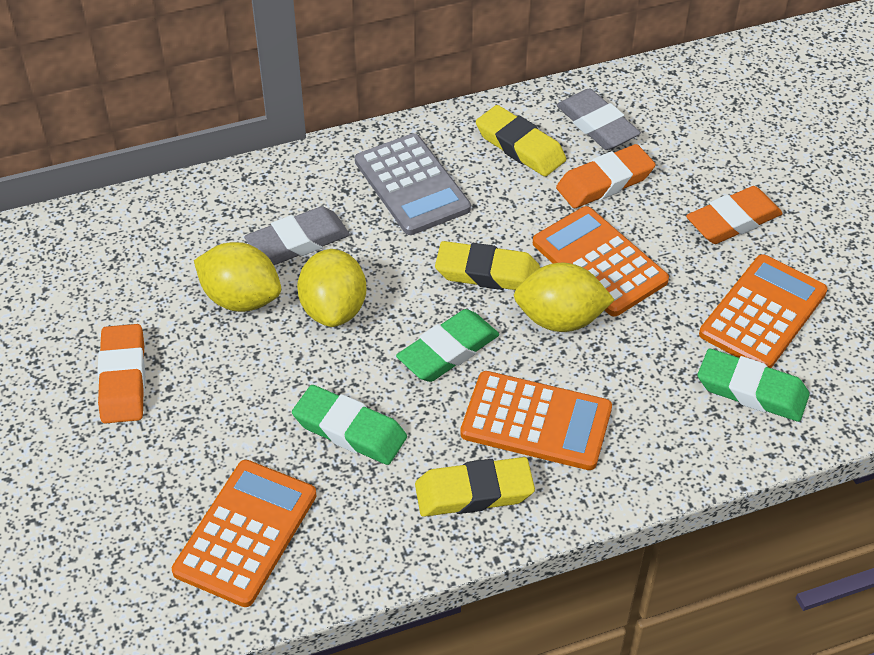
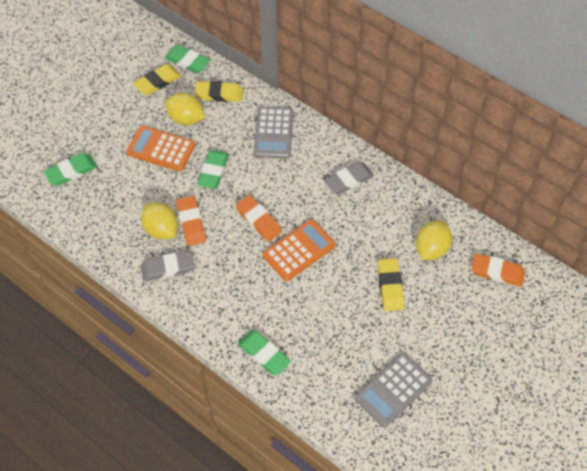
green eraser: 3 -> 4
grey calculator: 1 -> 2
orange calculator: 4 -> 2

